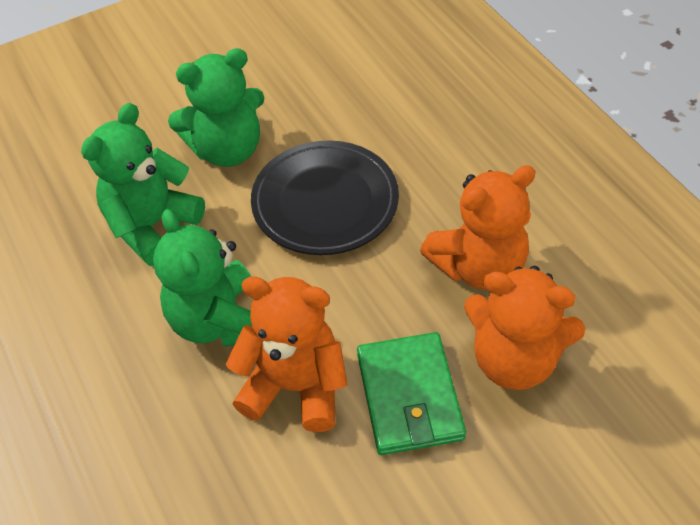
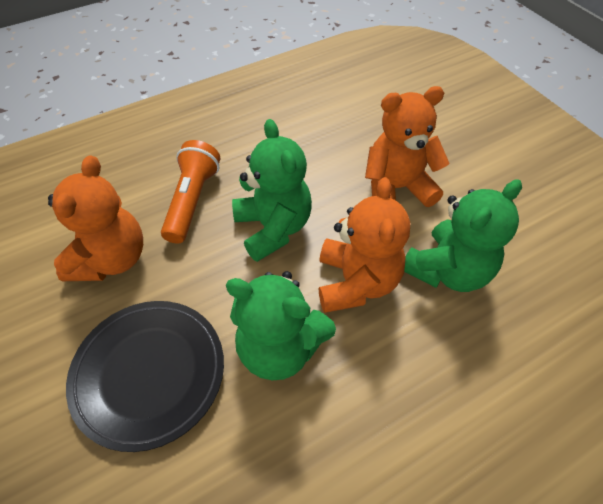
green wallet: 1 -> 0
orange flashlight: 0 -> 1

